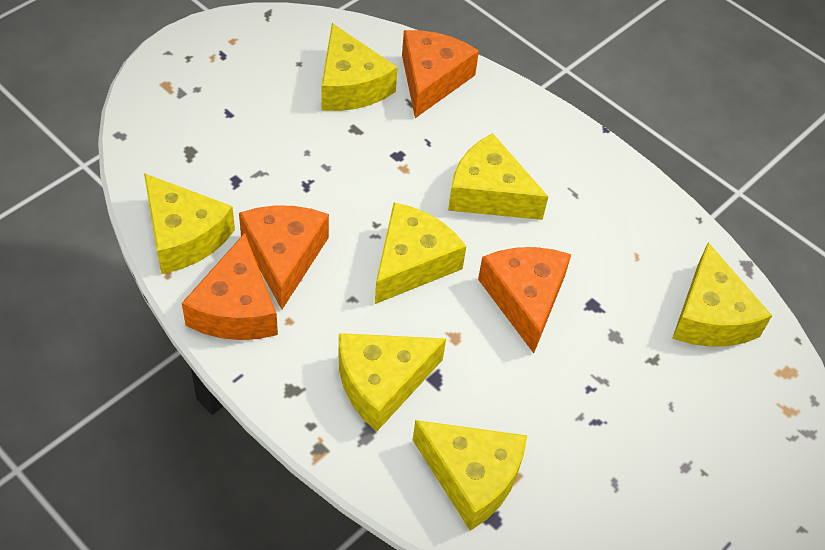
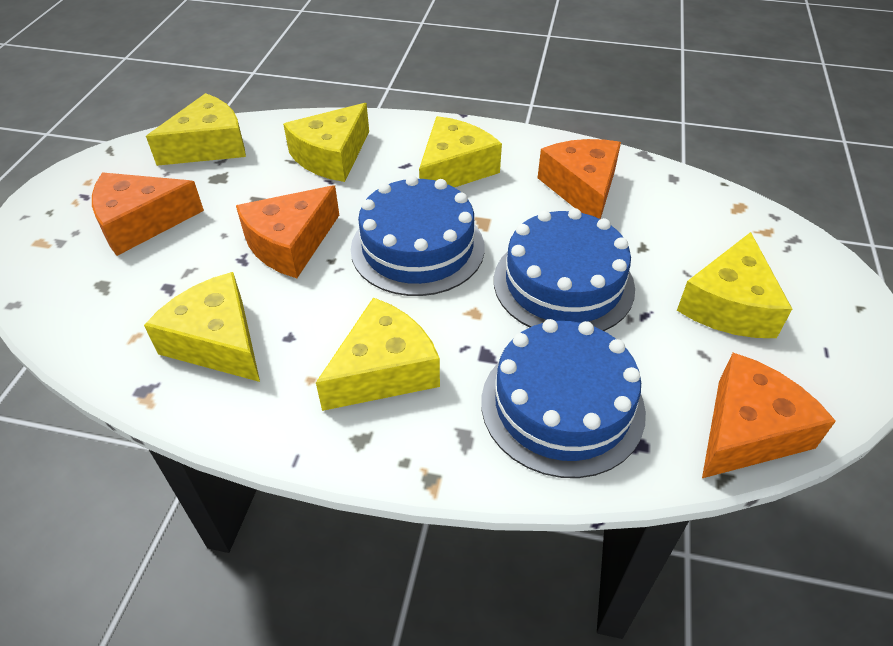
blue cake: 0 -> 3
yellow cheese: 7 -> 6

